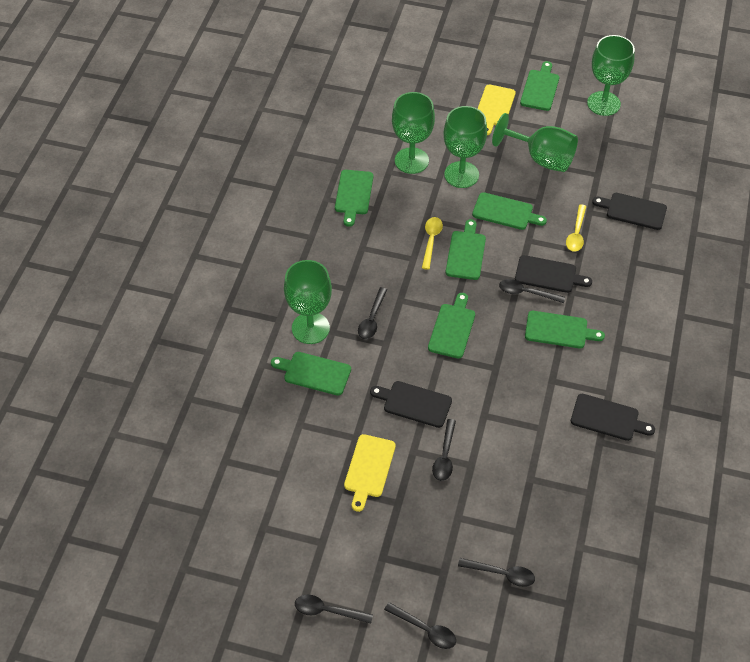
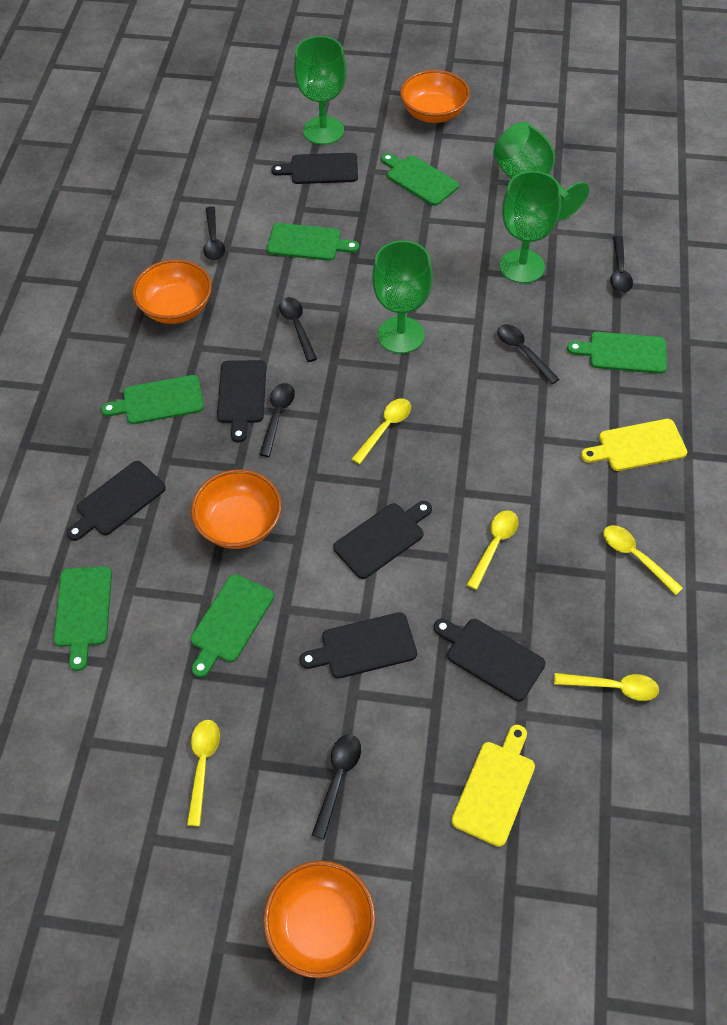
black cutting board: 4 -> 6
green cutting board: 7 -> 6
green goblet: 5 -> 4
orange bowl: 0 -> 4
yellow spoon: 2 -> 5

